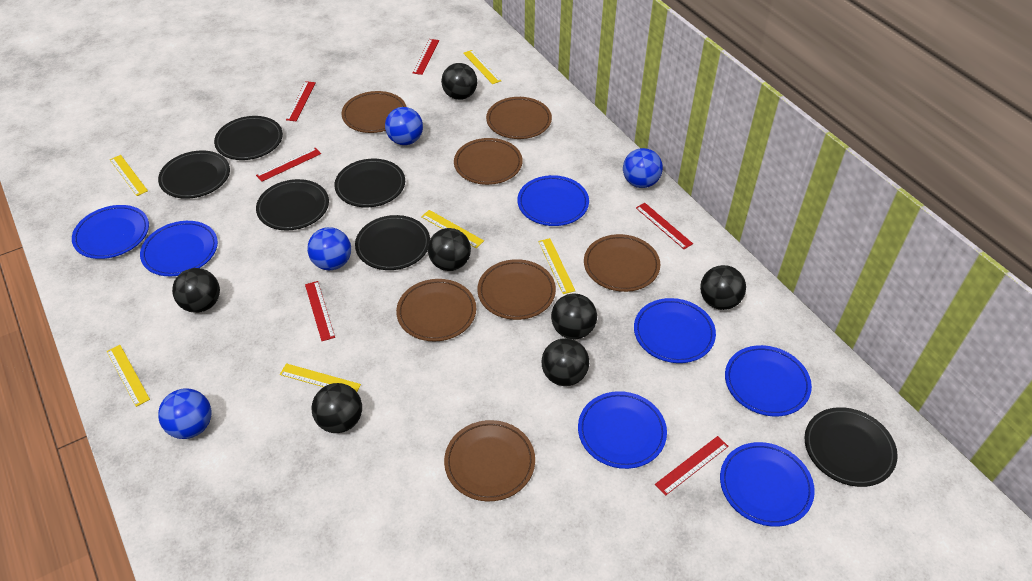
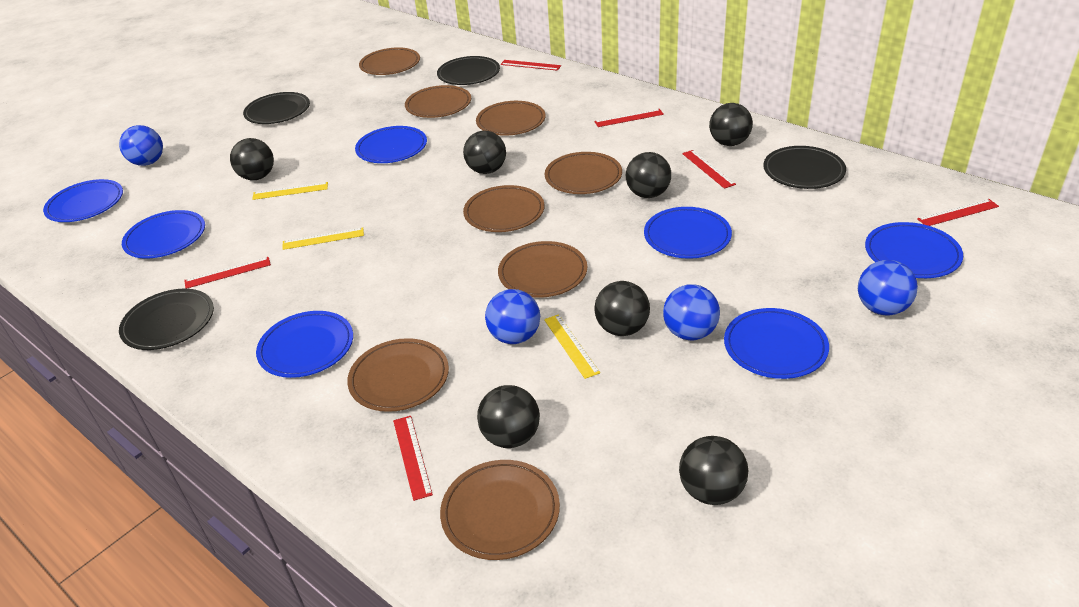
black plate: 6 -> 4
brown plate: 7 -> 8
yellow ruler: 6 -> 3

